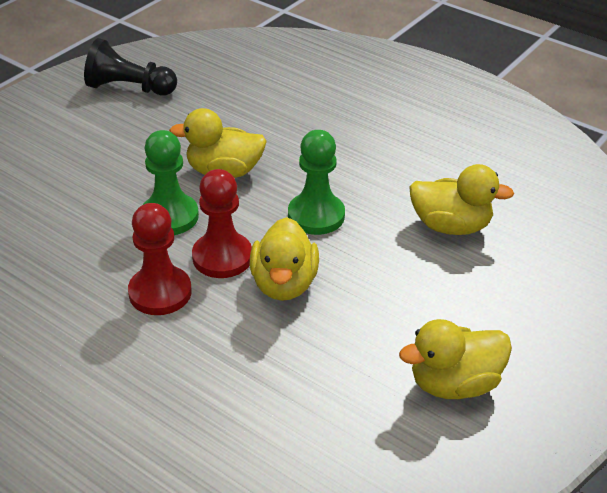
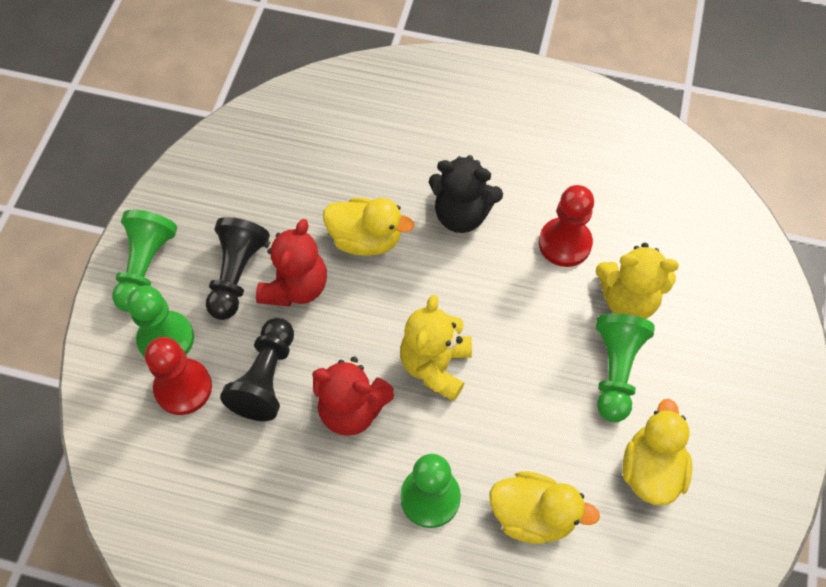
black pawn: 1 -> 2
black teddy bear: 0 -> 1
green pawn: 2 -> 4
red teddy bear: 0 -> 2
yellow duck: 4 -> 3
yellow teddy bear: 0 -> 2

